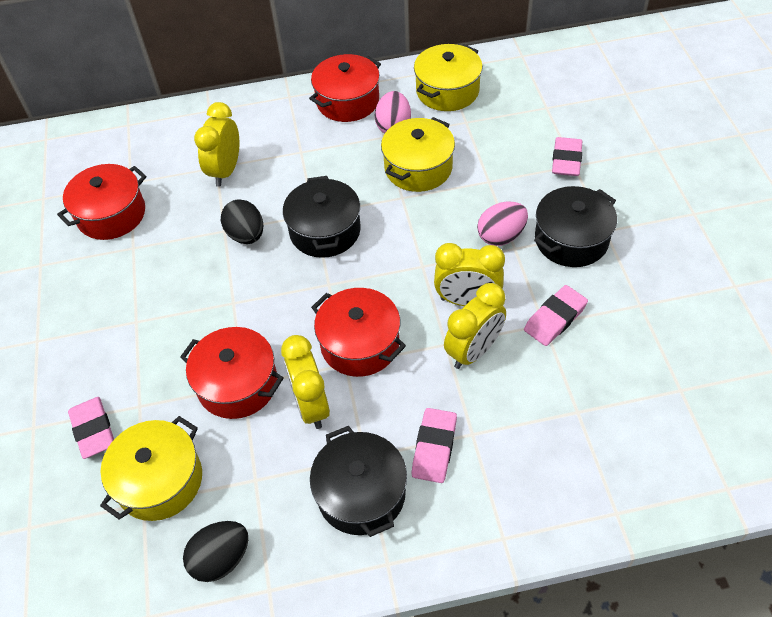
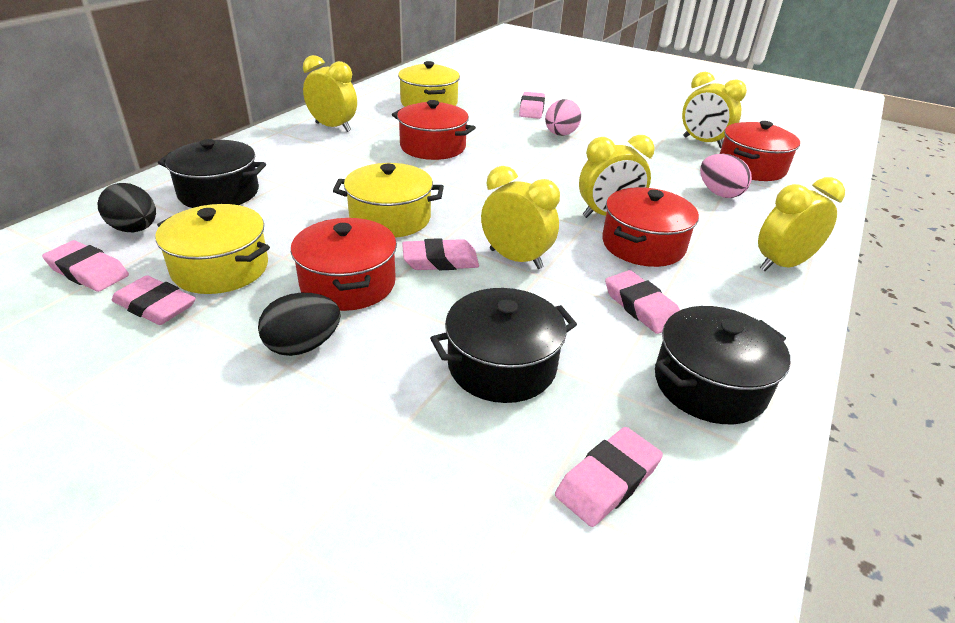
pink eraser: 4 -> 6
yellow clock: 4 -> 5

